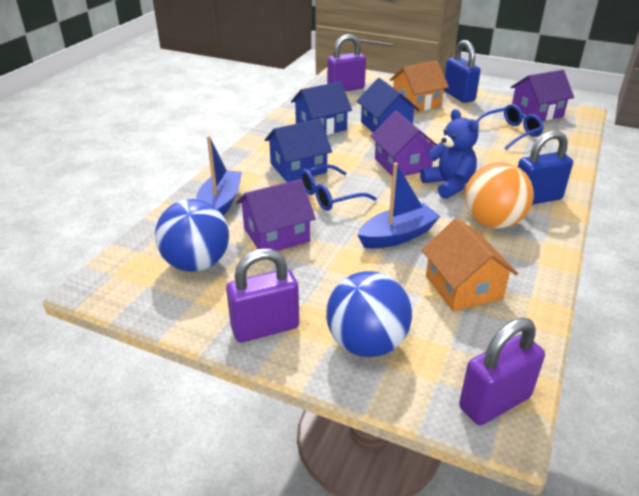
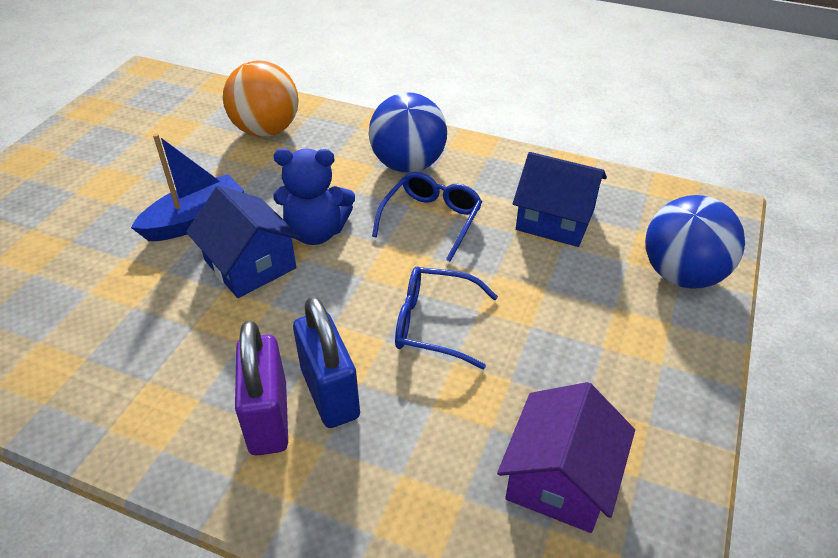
blue boat: 2 -> 1
blue house: 3 -> 2
blue padlock: 2 -> 1
orange house: 2 -> 0
purple house: 3 -> 1
purple padlock: 3 -> 1

